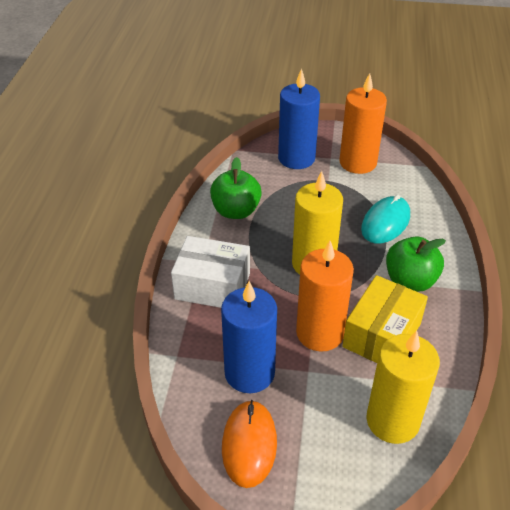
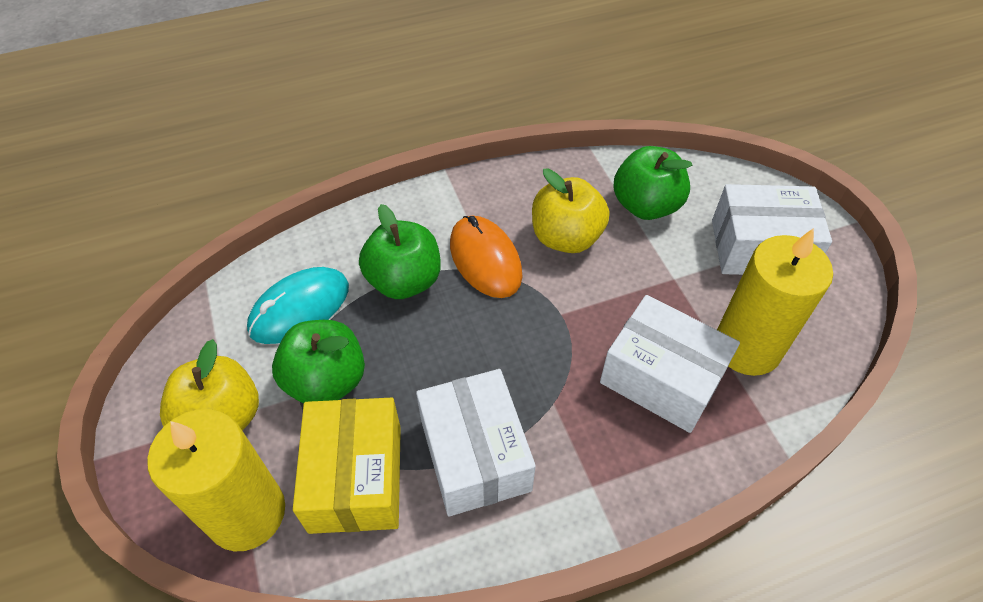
blue candle: 2 -> 0
green apple: 2 -> 3
orange candle: 2 -> 0
white box: 1 -> 3
yellow apple: 0 -> 2

